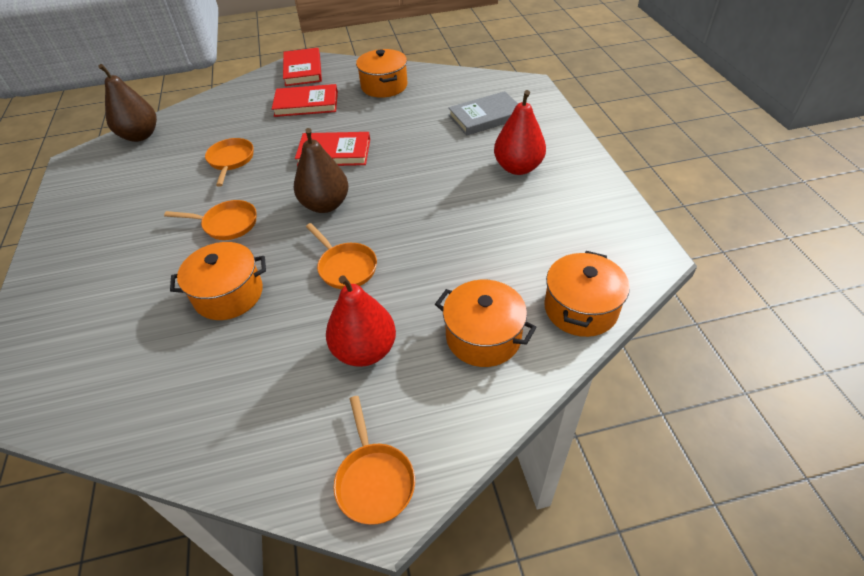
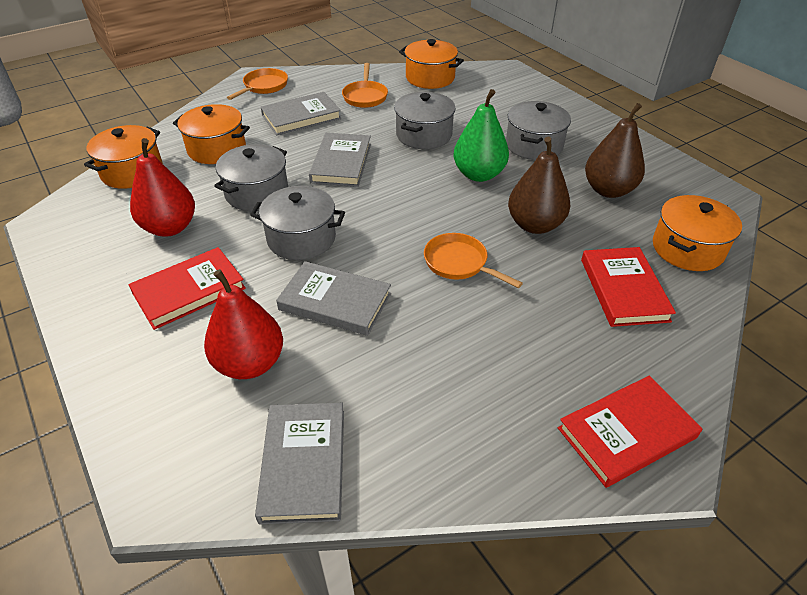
green pear: 0 -> 1
grey book: 1 -> 4
grey pot: 0 -> 4
orange pan: 4 -> 3

